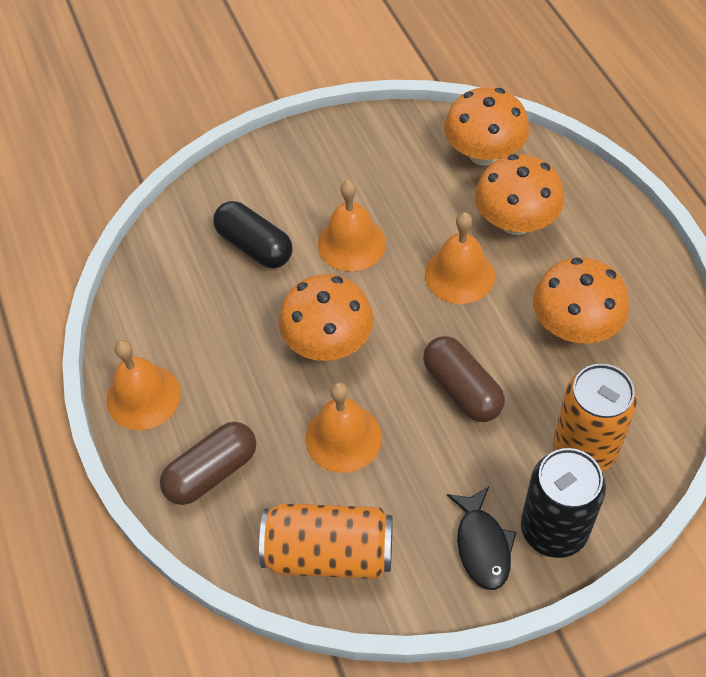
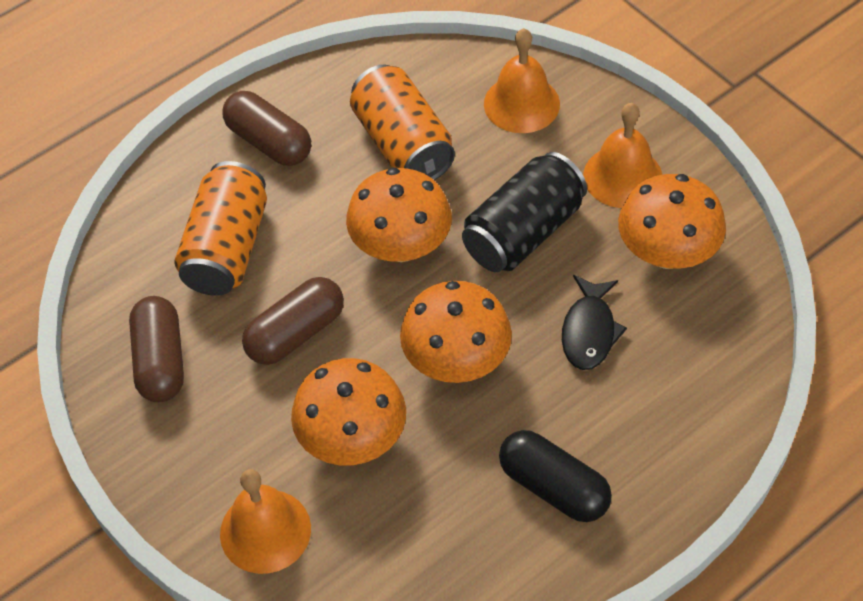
brown capsule: 2 -> 3
orange bell: 4 -> 3

